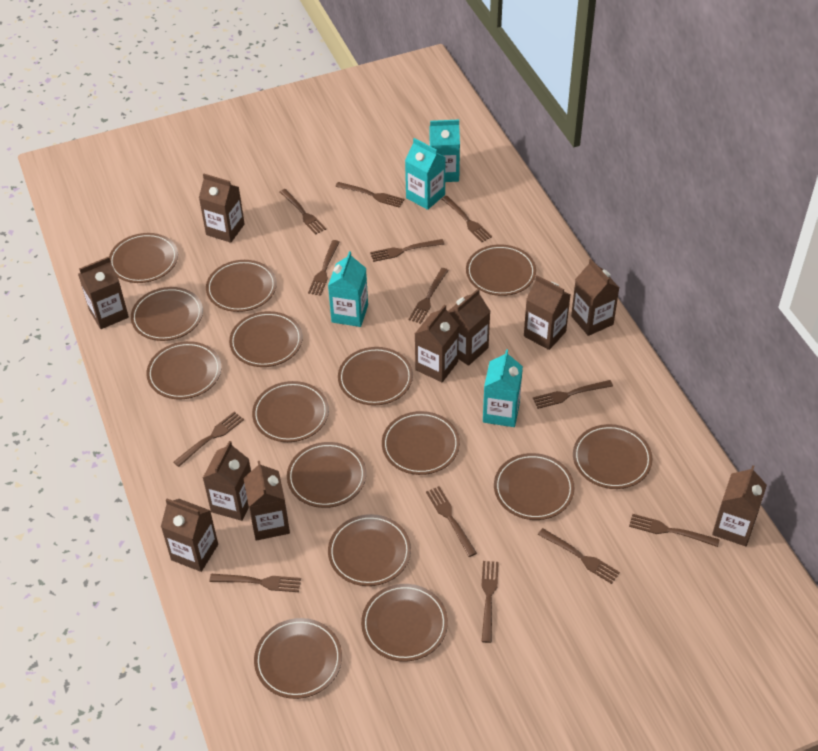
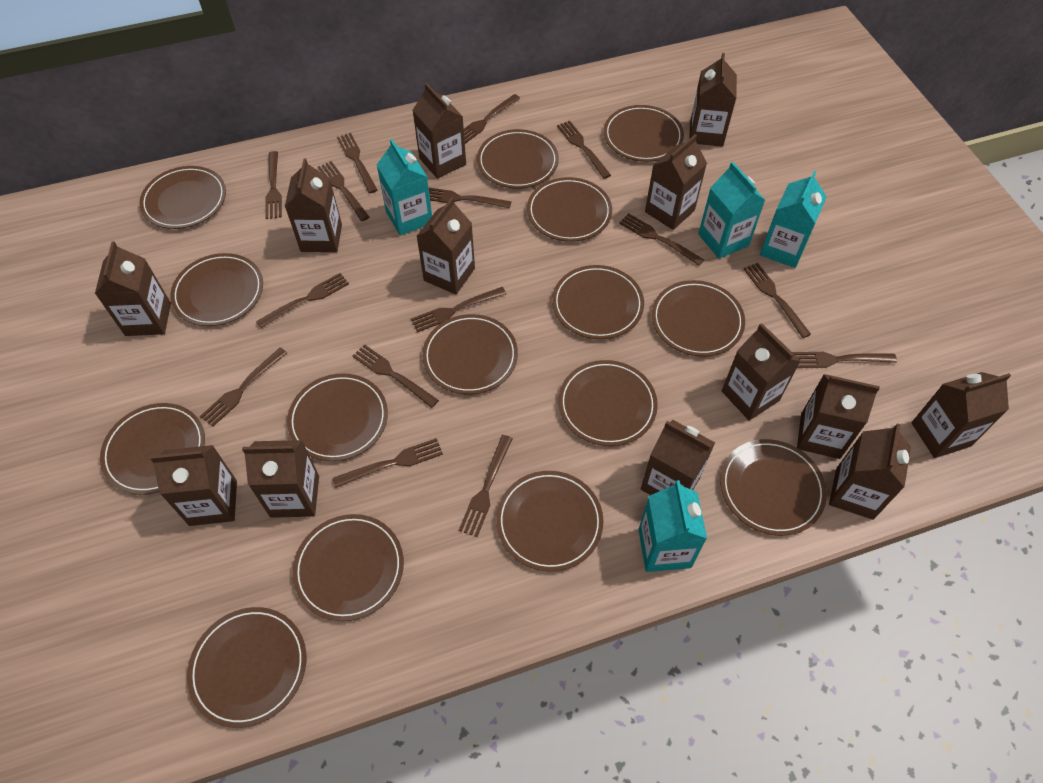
brown carton: 10 -> 13
brown fork: 13 -> 15

